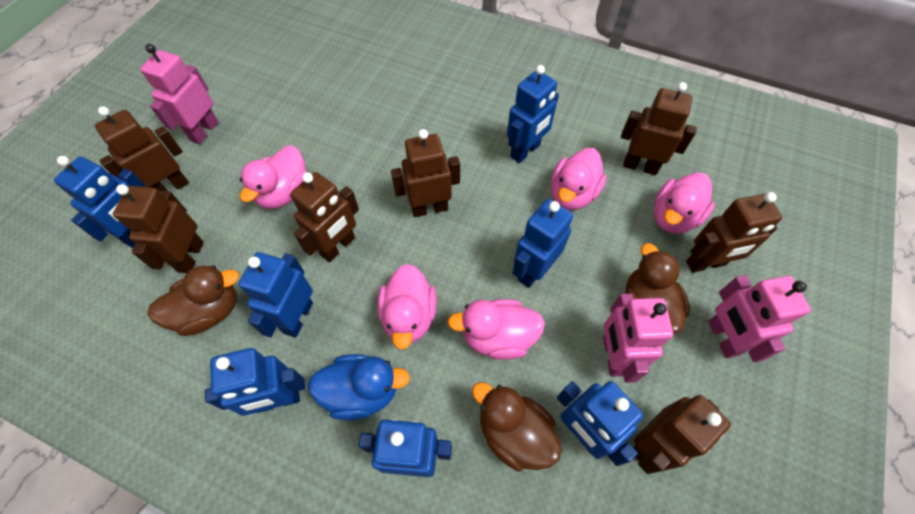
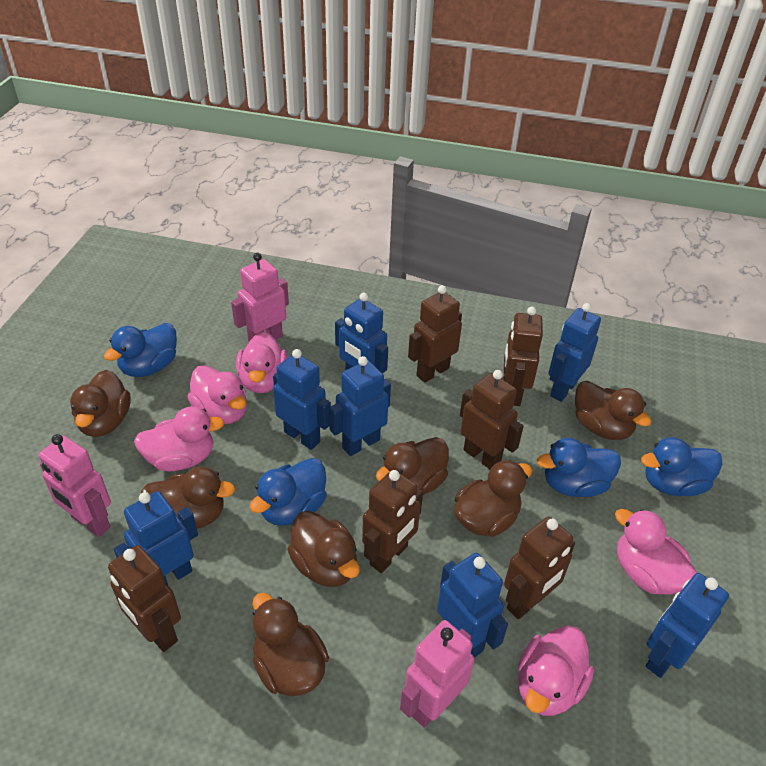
blue duck: 1 -> 4
brown duck: 3 -> 7
brown robot: 7 -> 6

